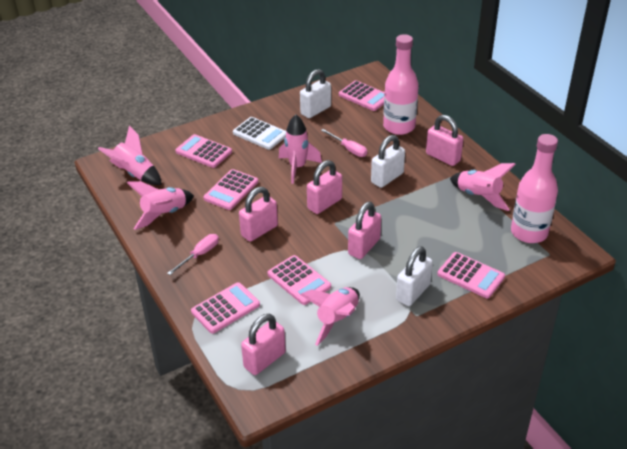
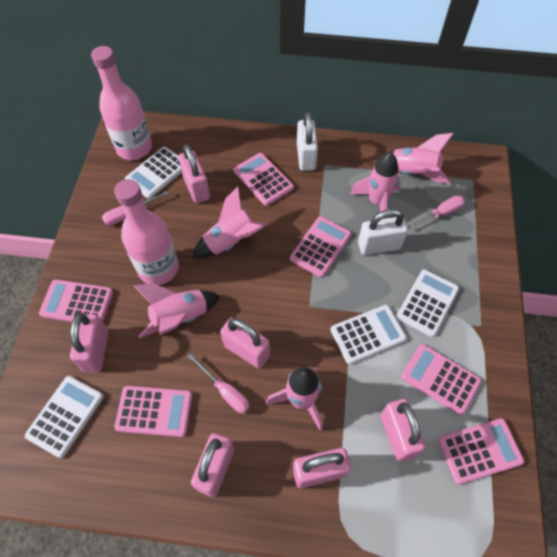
pink padlock: 5 -> 6
pink screwdriver: 2 -> 3
white calculator: 1 -> 4
white padlock: 3 -> 2

